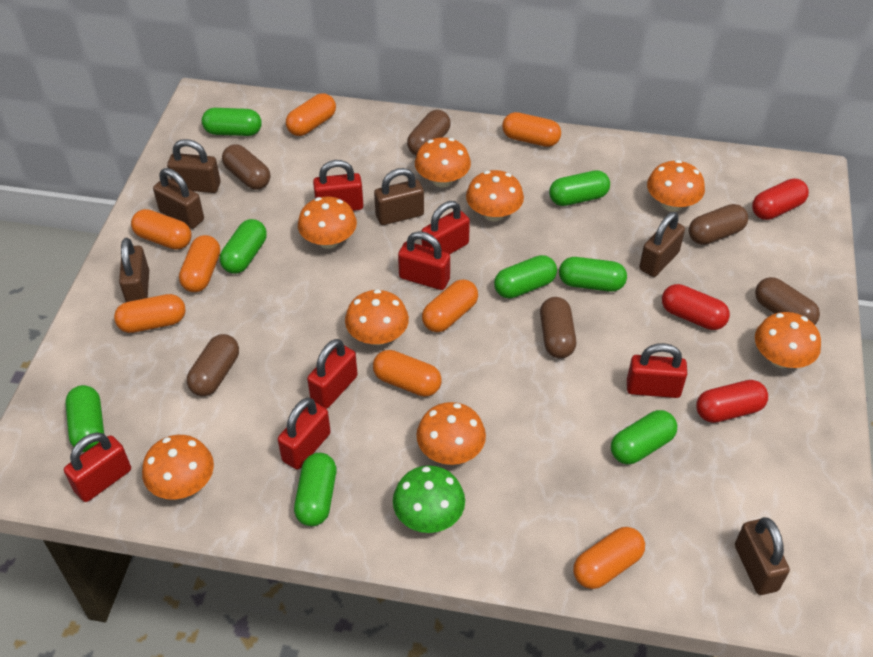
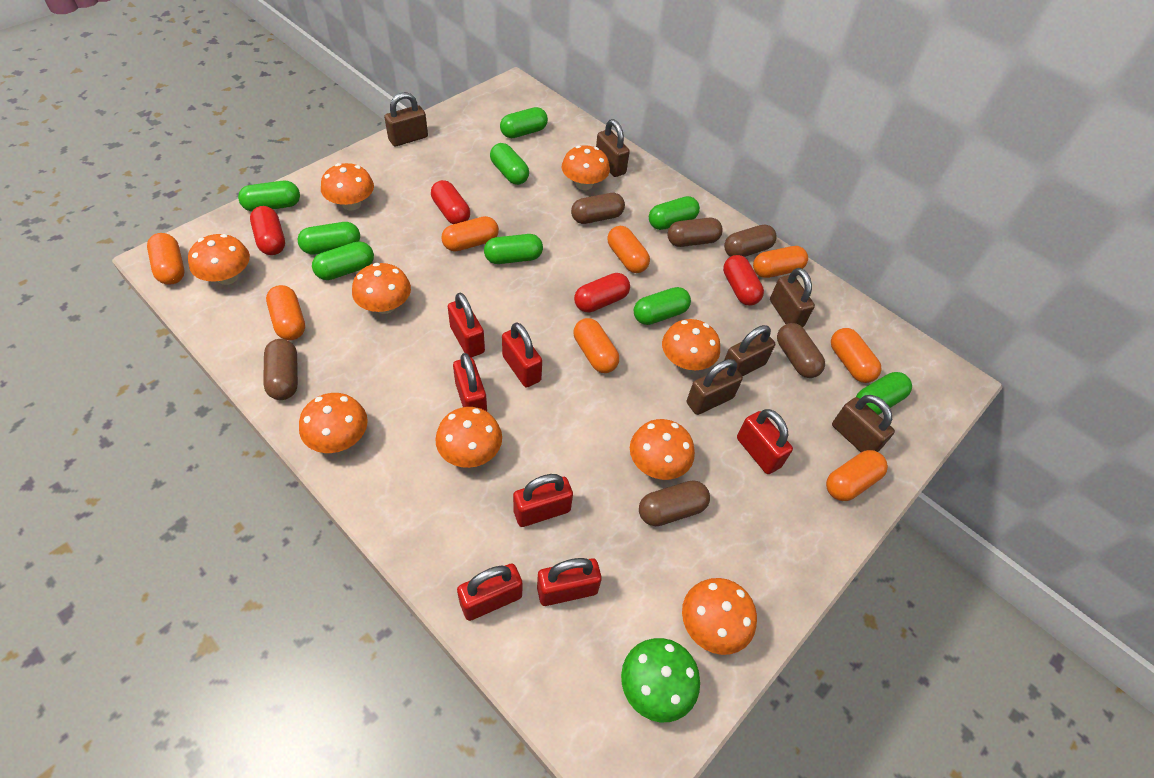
green capsule: 8 -> 9
orange mushroom: 8 -> 9
red capsule: 3 -> 4

